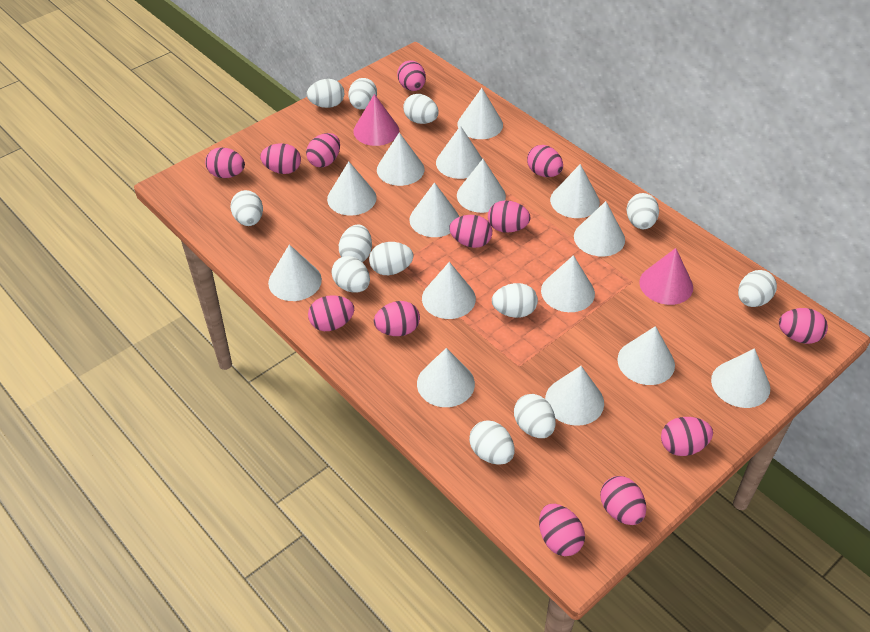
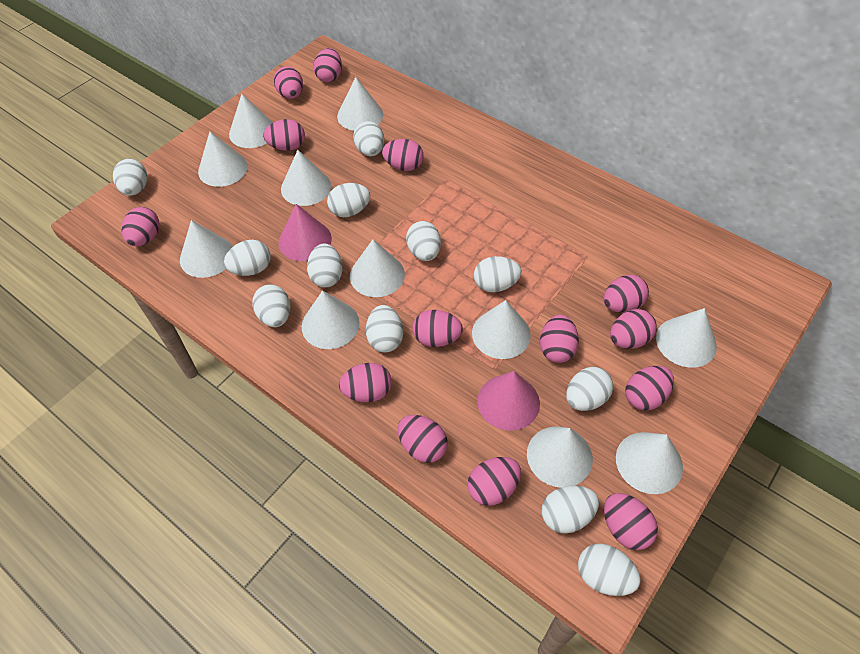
pink egg: 13 -> 14
white cone: 15 -> 11

